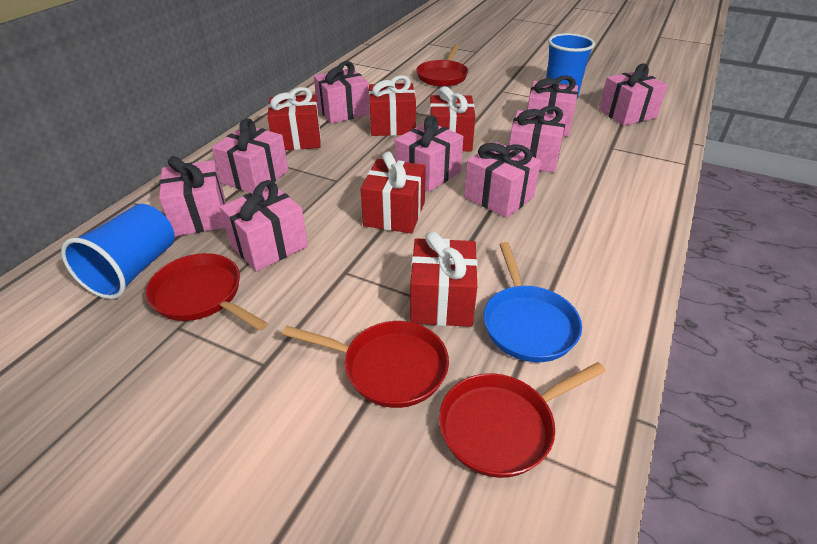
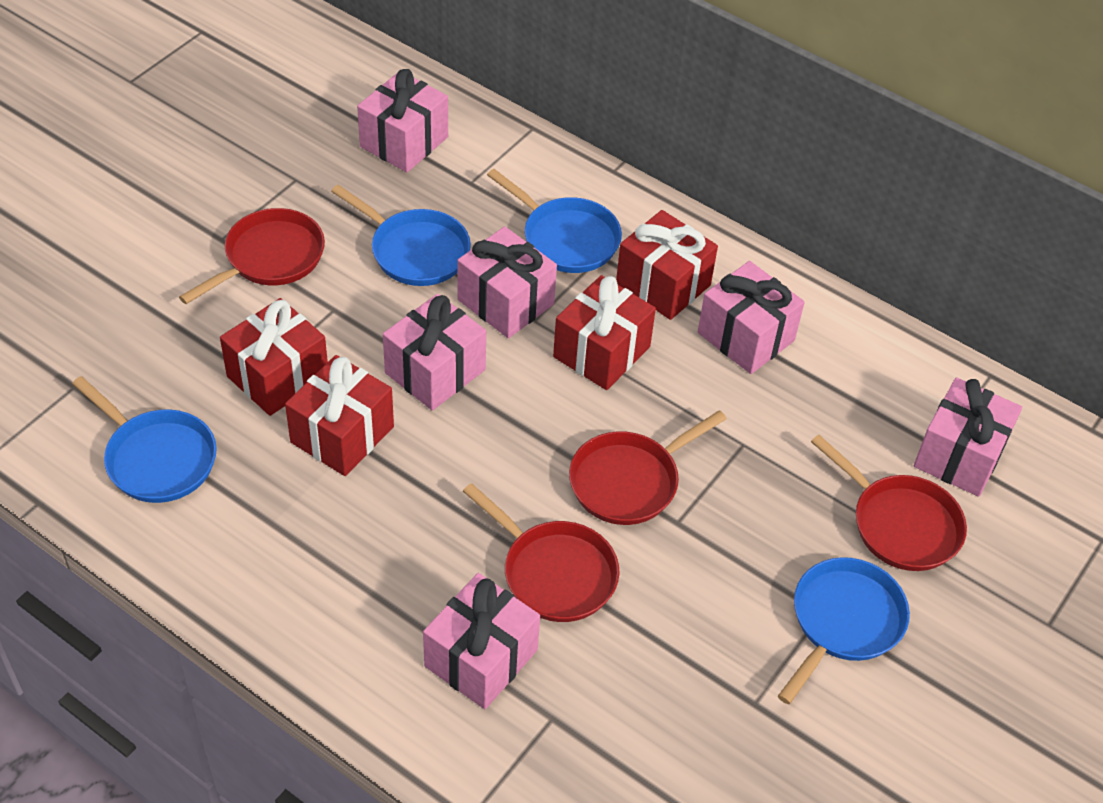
blue cup: 2 -> 0
blue pan: 1 -> 4
pink gift: 9 -> 6
red gift: 5 -> 4

